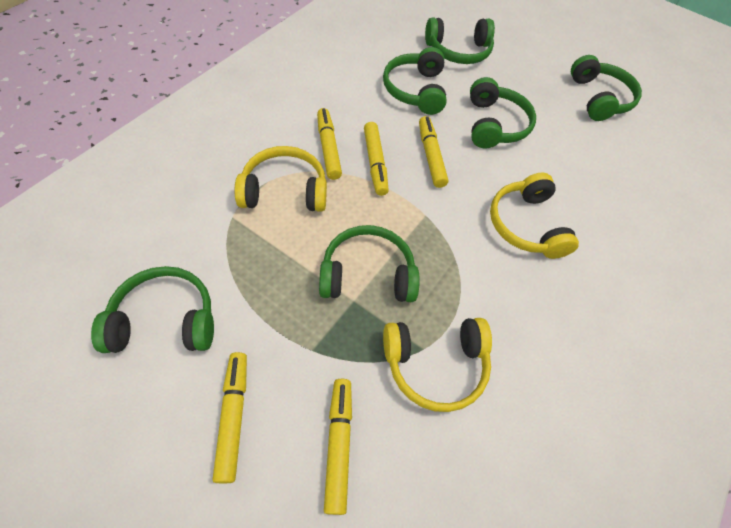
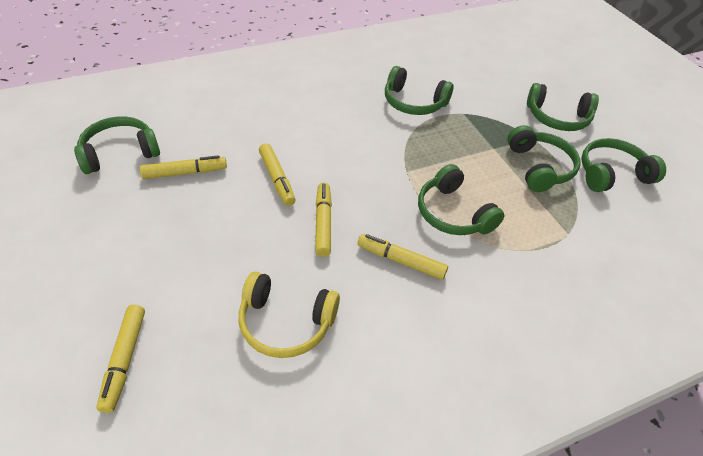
yellow headphones: 3 -> 1

